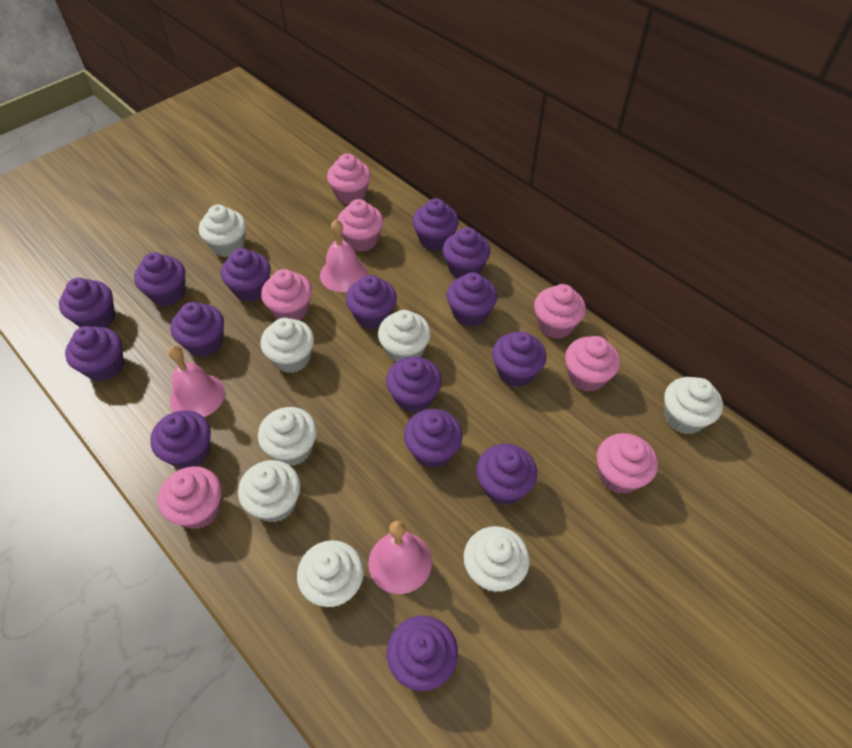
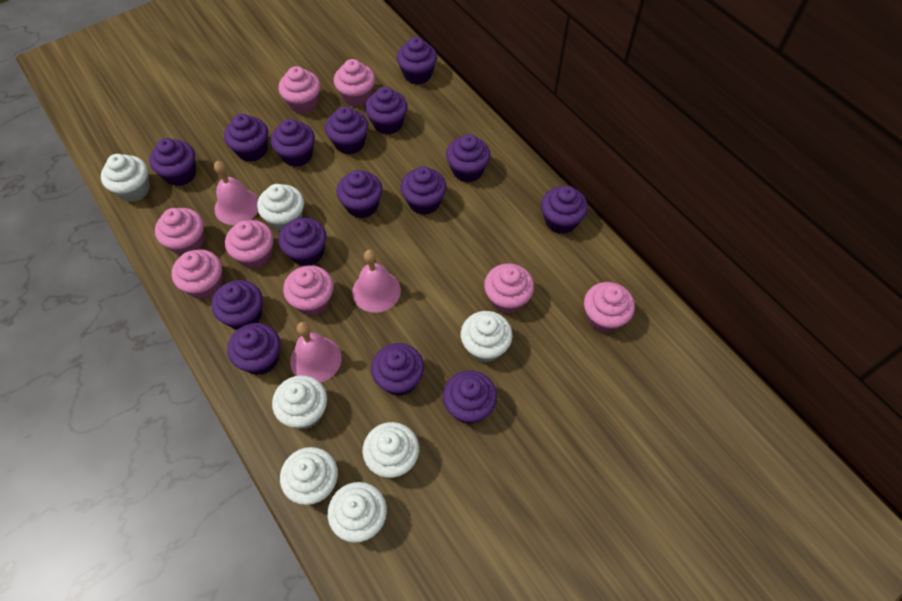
pink cupcake: 7 -> 8
white cupcake: 8 -> 7

